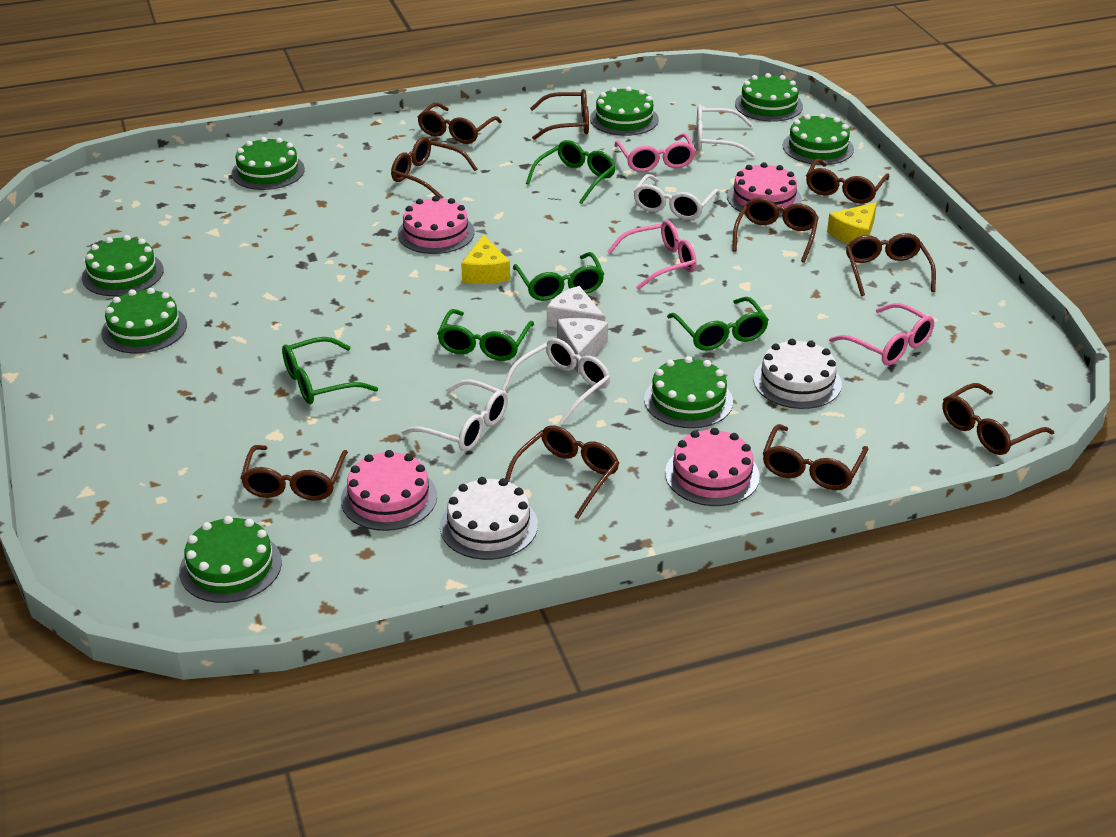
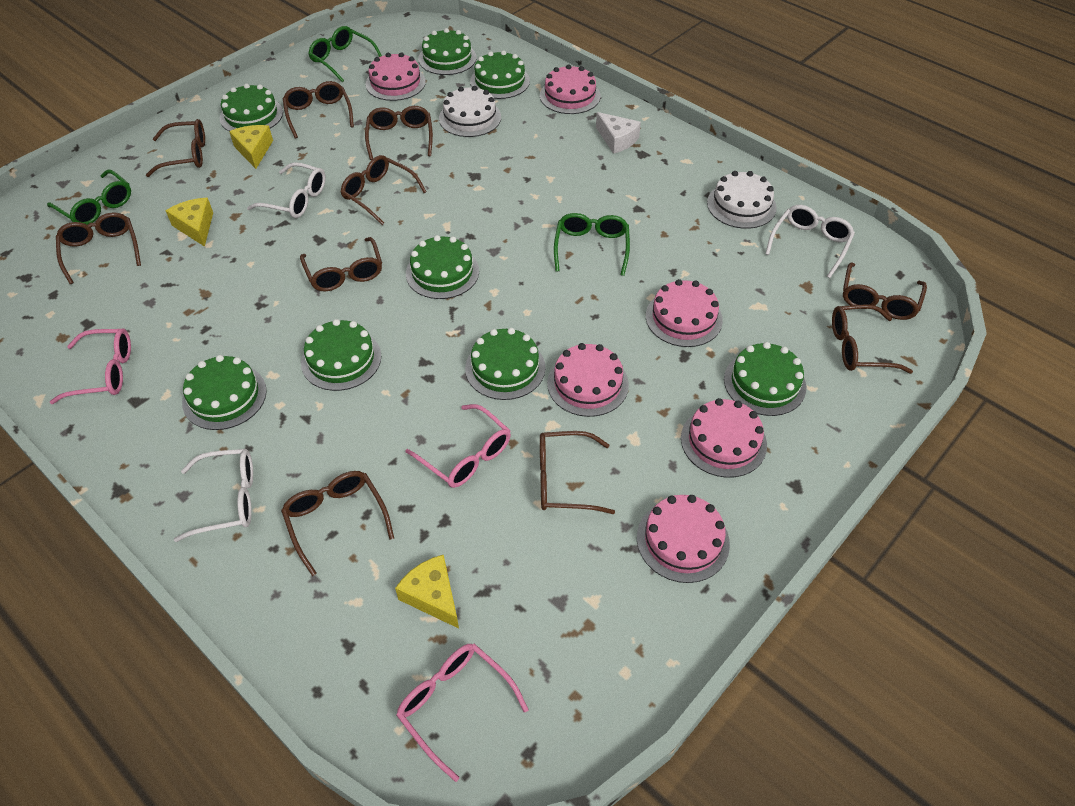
green glasses: 5 -> 3
pink cake: 4 -> 6
white cheese: 2 -> 1
white glasses: 4 -> 3
yellow cheese: 2 -> 3

